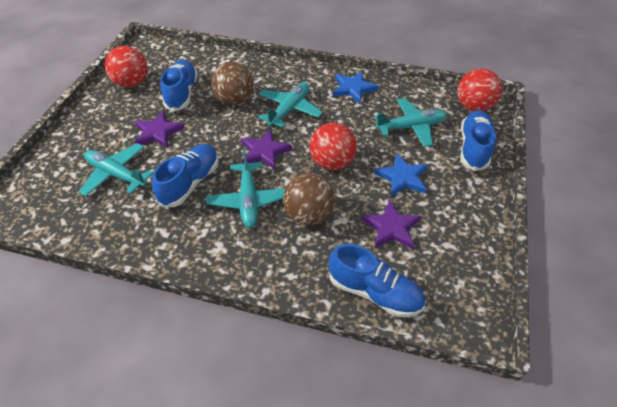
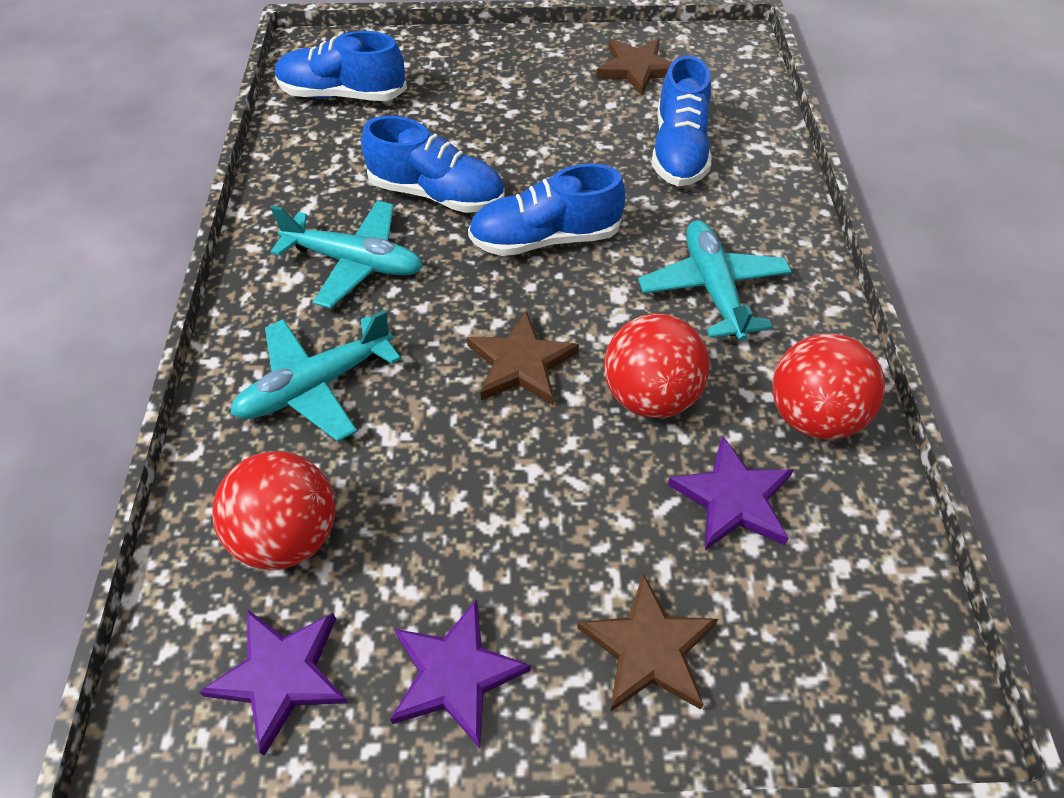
blue star: 2 -> 0
brown ball: 2 -> 0
brown star: 0 -> 3
turquoise plane: 4 -> 3

